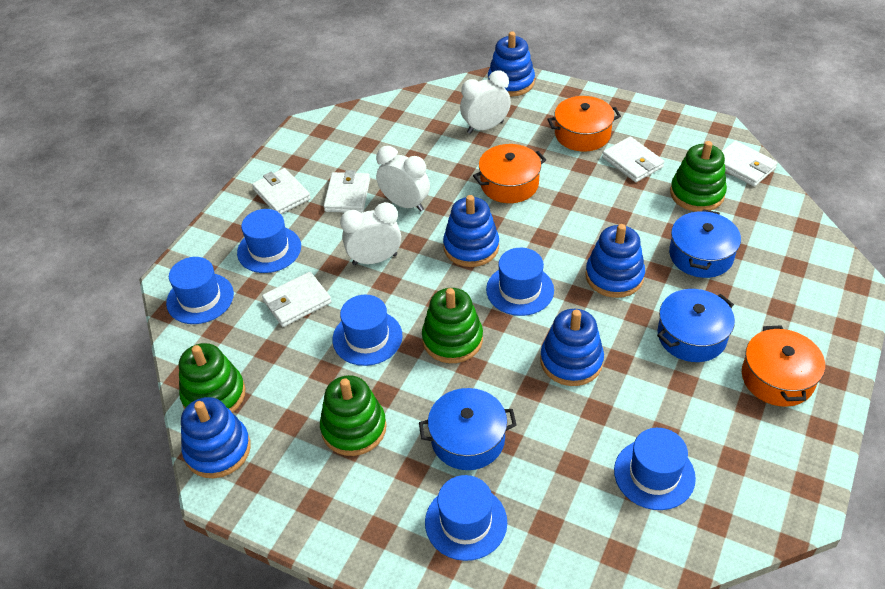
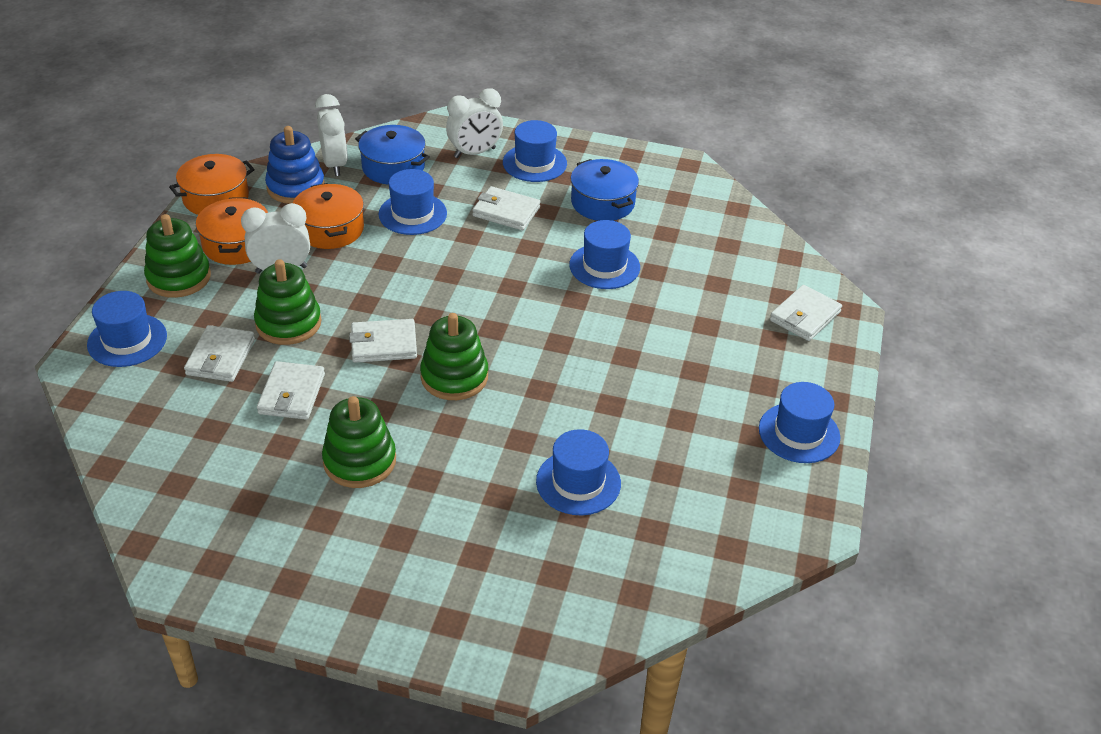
blue pot: 3 -> 2
blue stacking toy: 5 -> 1

